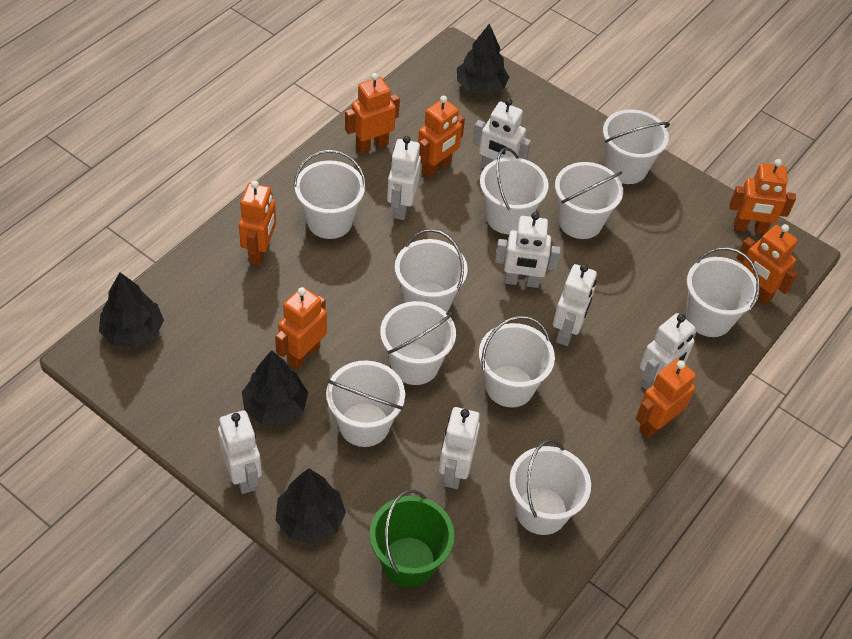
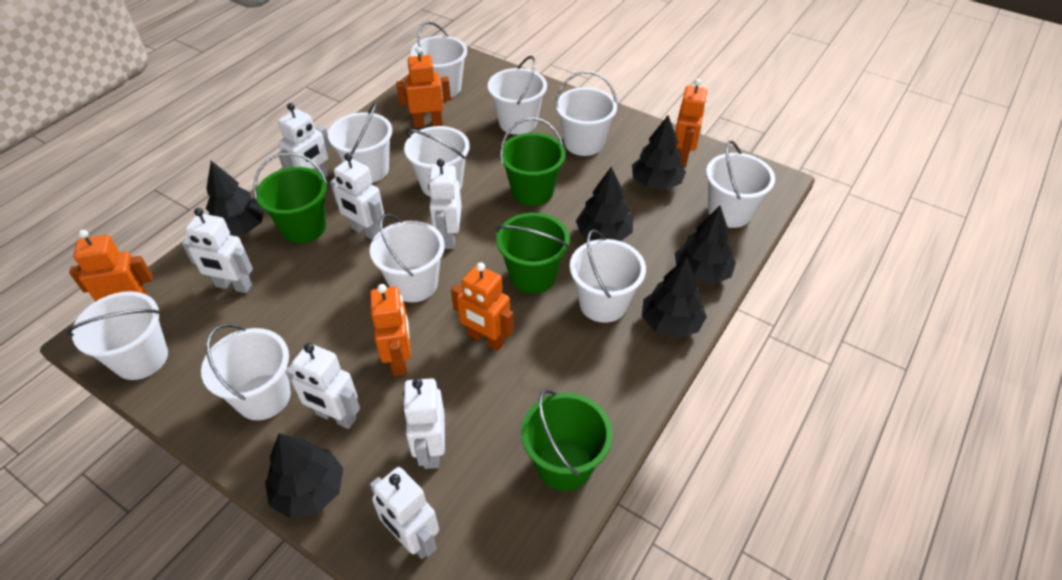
black tree: 4 -> 6
green bucket: 1 -> 4
orange robot: 7 -> 5

